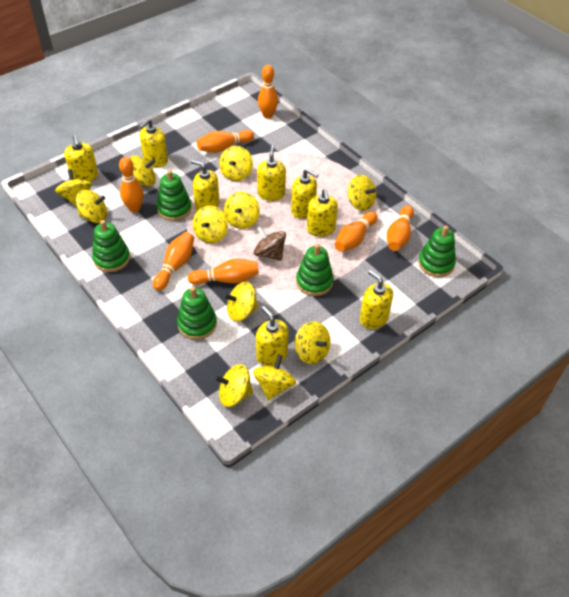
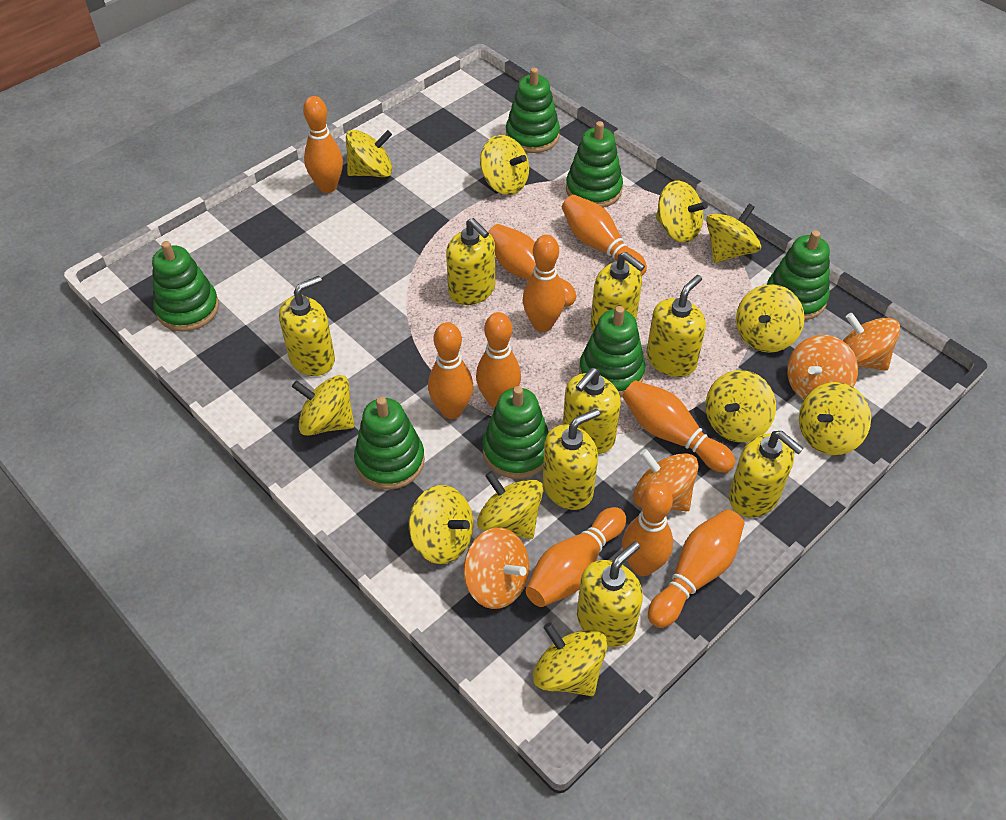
brown spinning top: 1 -> 0
green stacking toy: 5 -> 7
orange bowling pin: 7 -> 10
orange spinning top: 0 -> 4

